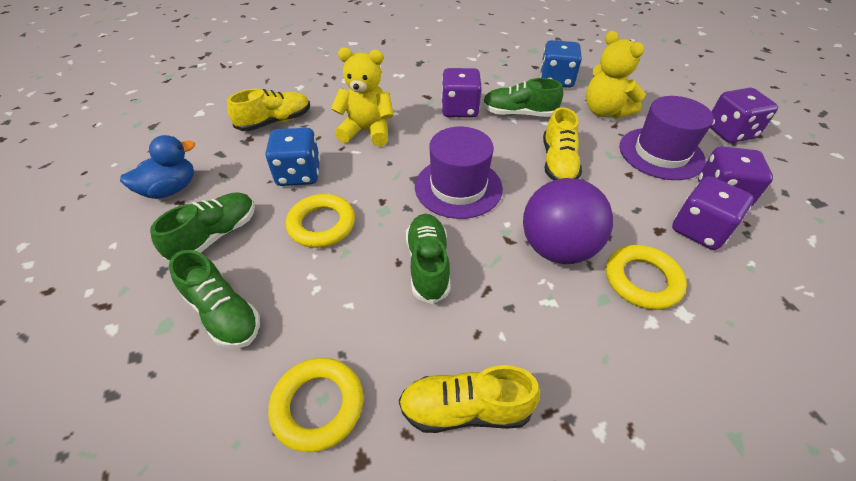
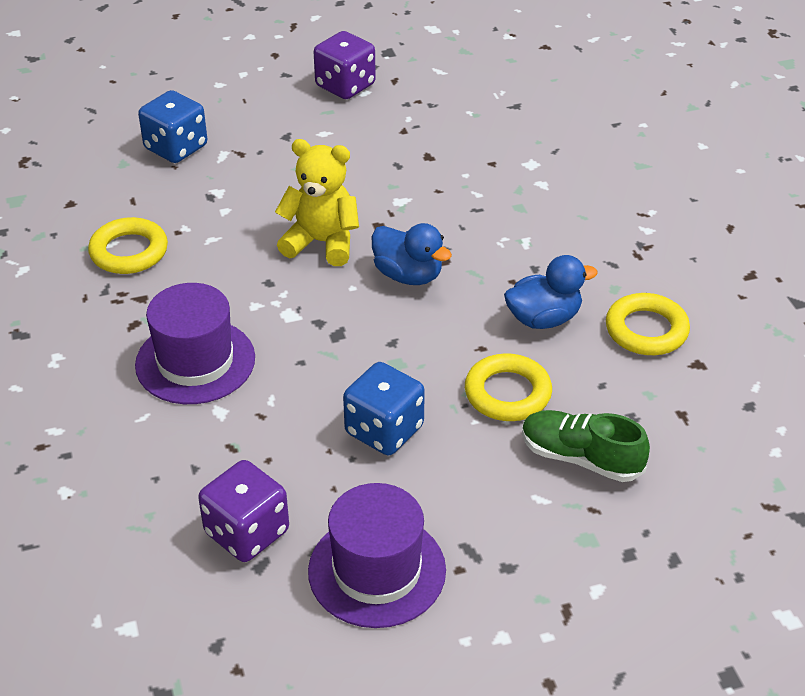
blue duck: 1 -> 2
green shoe: 4 -> 1
purple ball: 1 -> 0
purple dice: 4 -> 2
yellow shoe: 3 -> 0
yellow teddy bear: 2 -> 1

